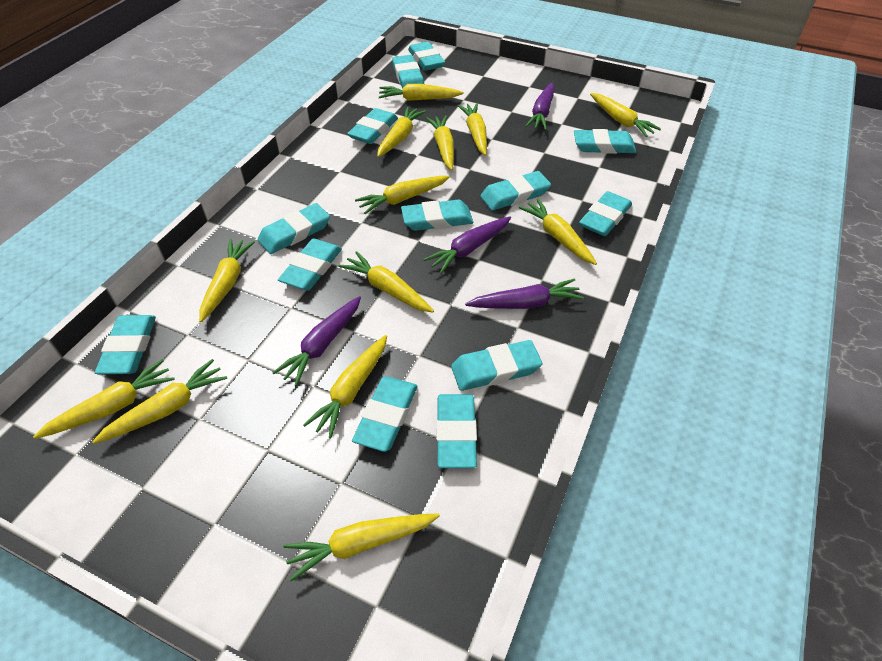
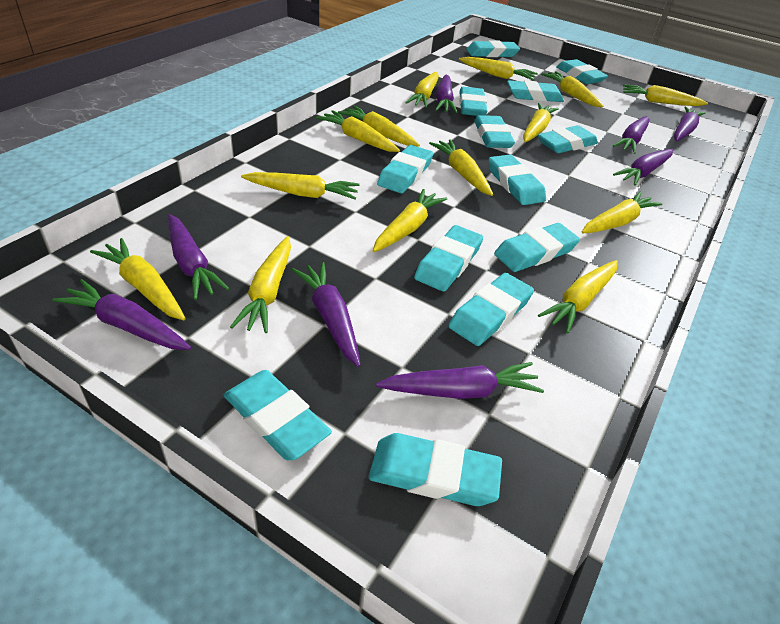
purple carrot: 4 -> 8
yellow carrot: 13 -> 14

